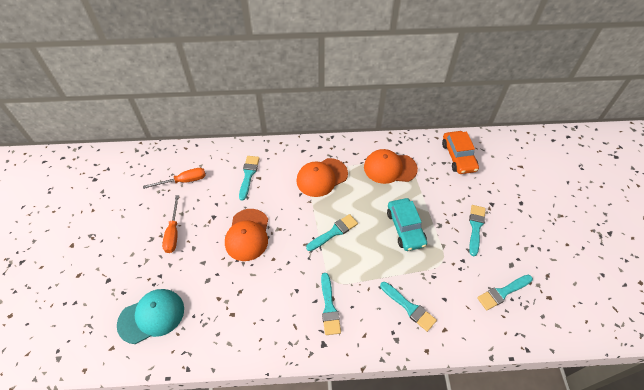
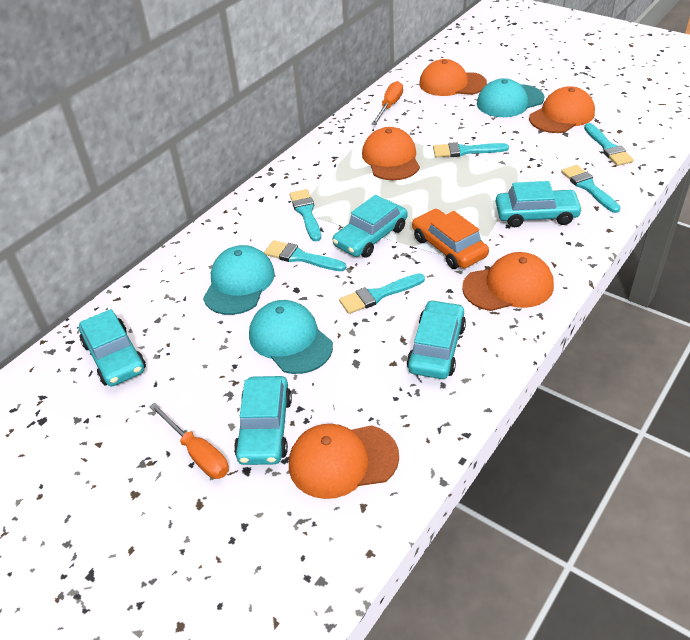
orange cap: 3 -> 5
turquoise cap: 1 -> 3
turquoise car: 1 -> 5

